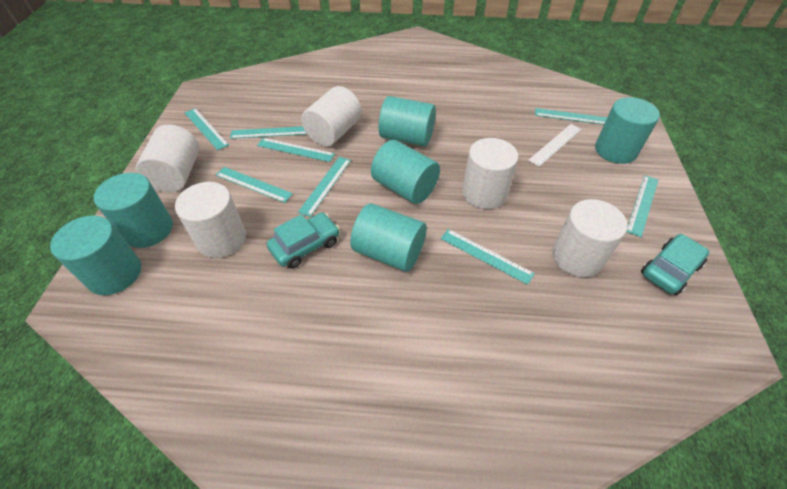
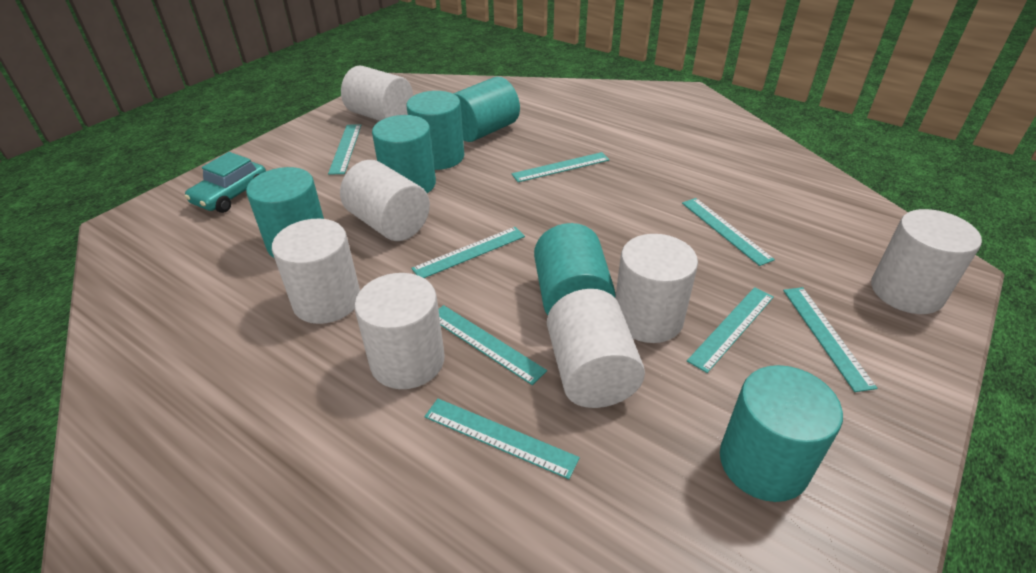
turquoise car: 2 -> 1
white cylinder: 5 -> 7
white ruler: 1 -> 0

